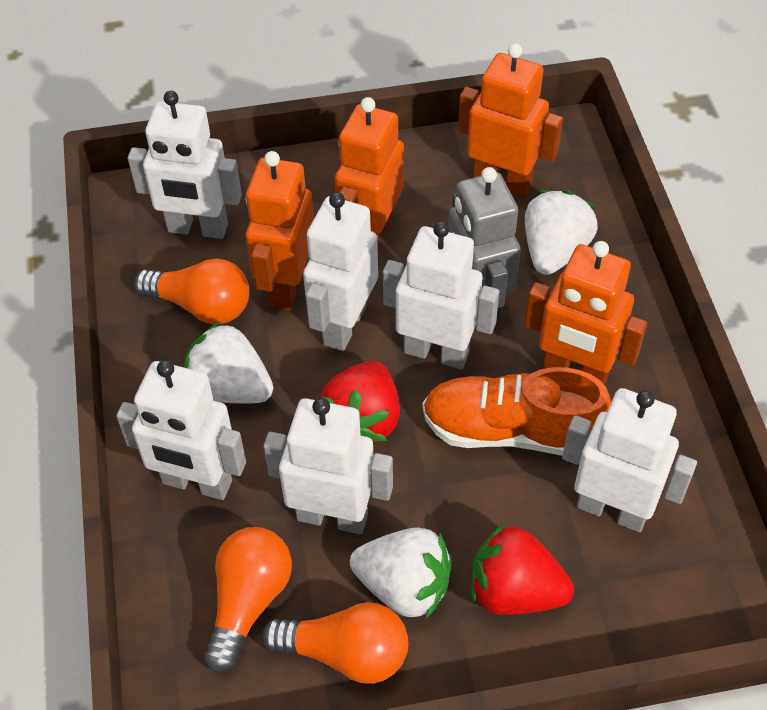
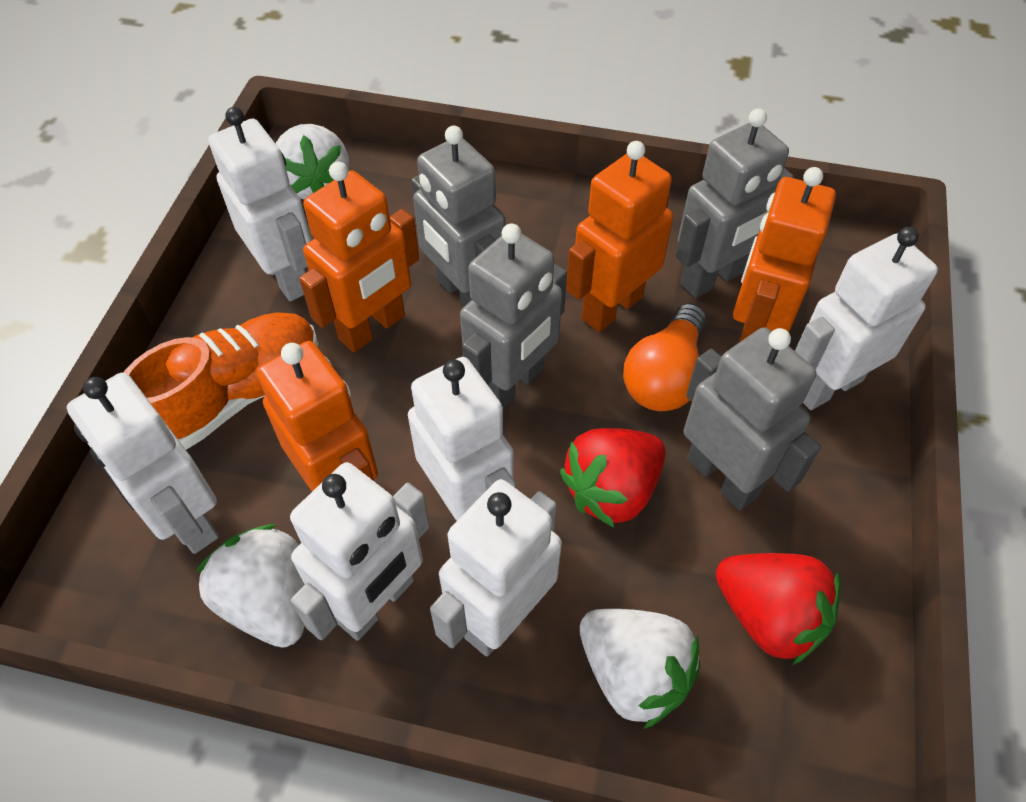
grey robot: 1 -> 4
orange light bulb: 3 -> 1

